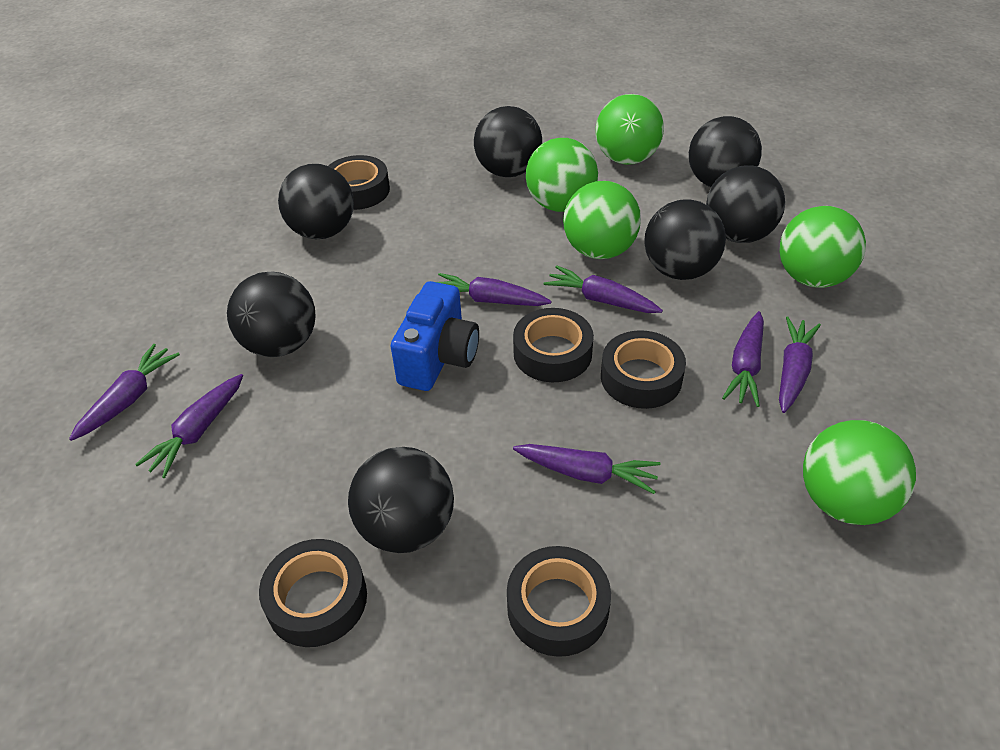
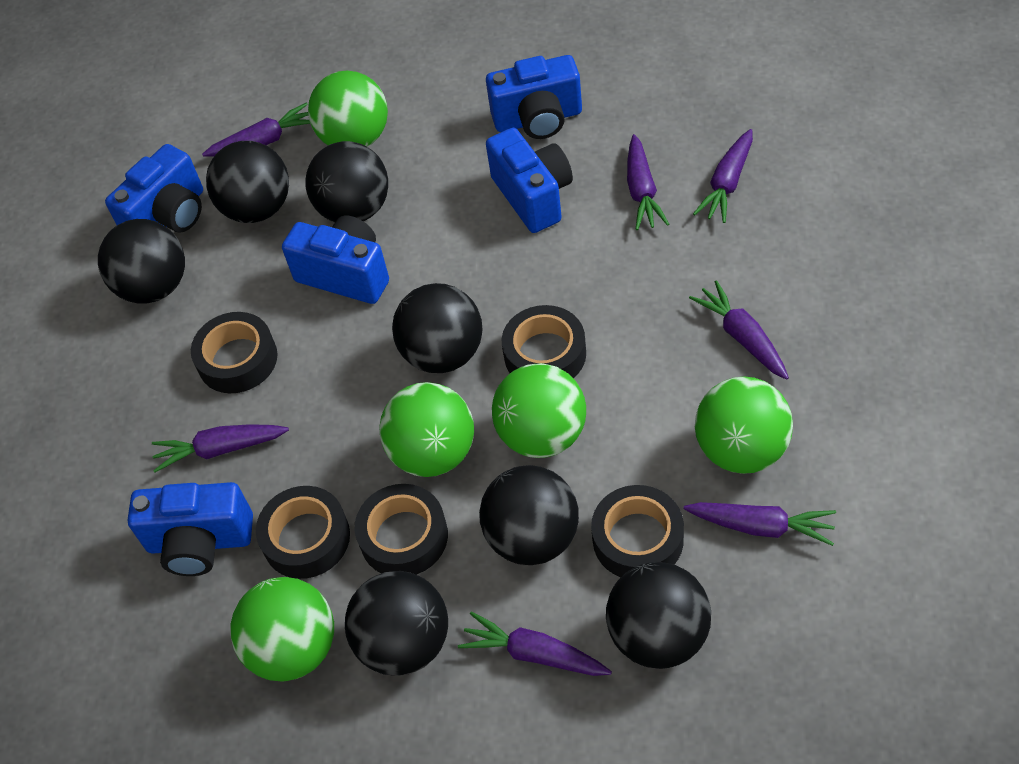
blue camera: 1 -> 5

